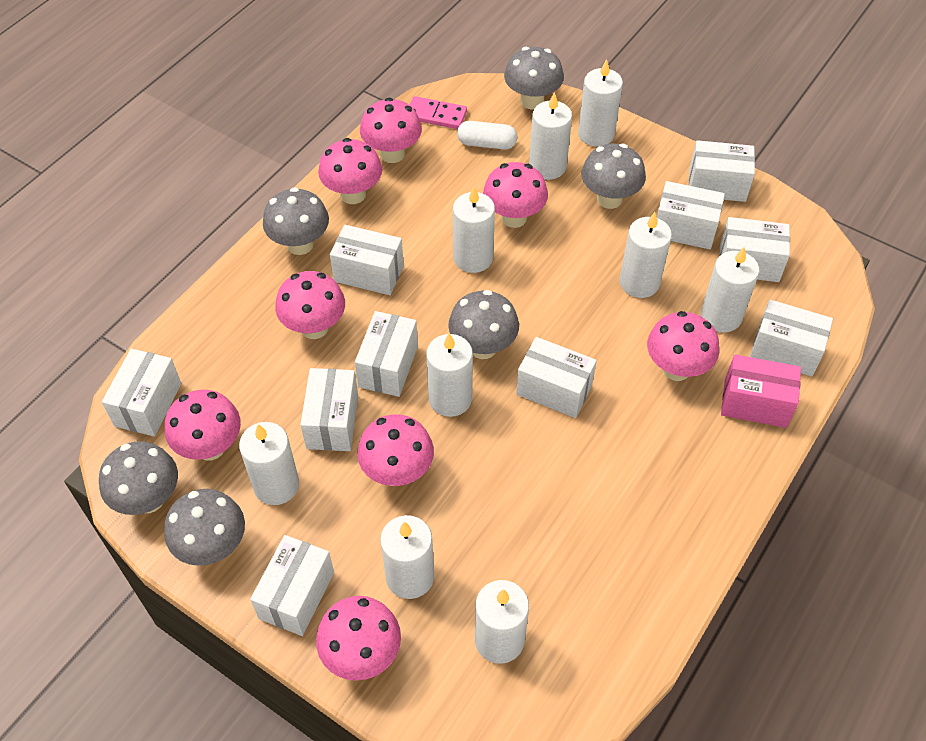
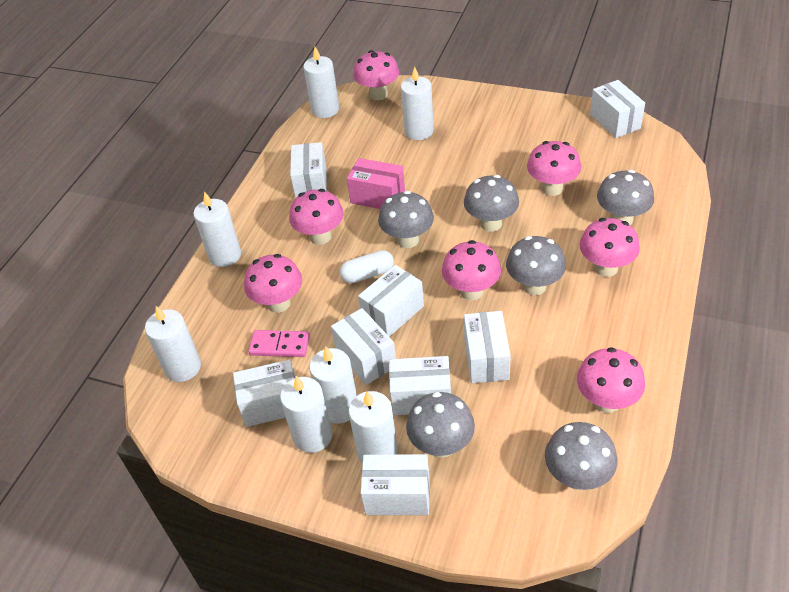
pink mushroom: 8 -> 7
white box: 10 -> 8
white candle: 9 -> 7

